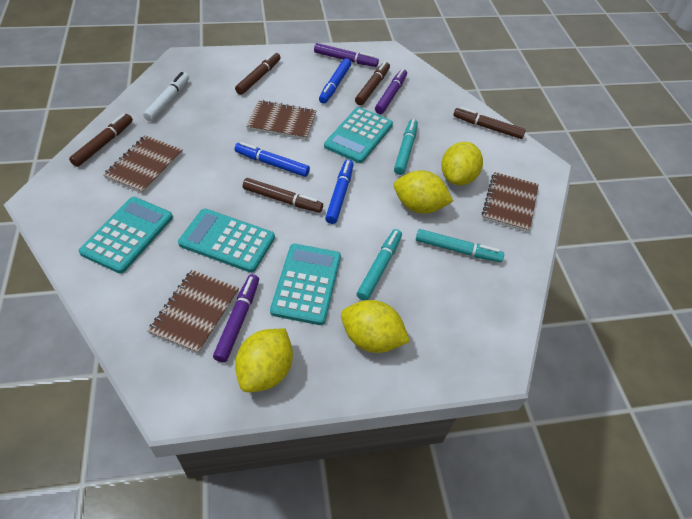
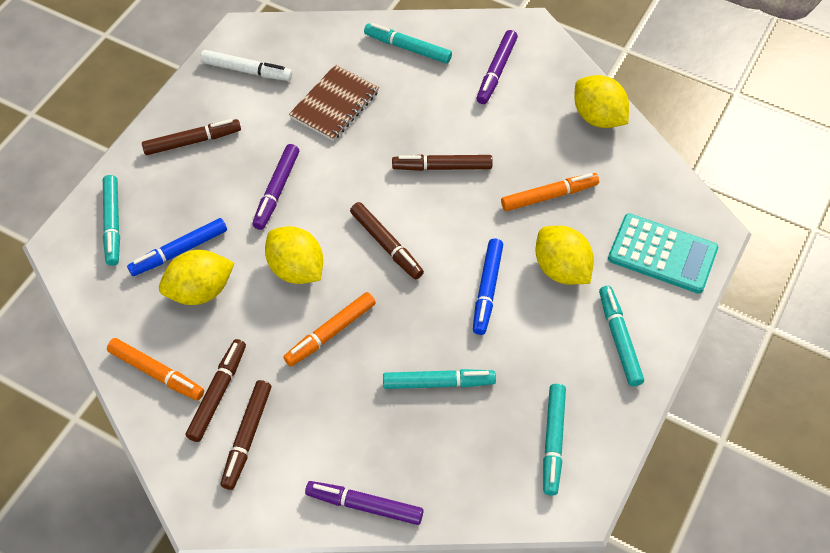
blue marker: 3 -> 2
brown notebook: 4 -> 1
orange marker: 0 -> 3
turquoise calculator: 4 -> 1
turquoise marker: 3 -> 5

